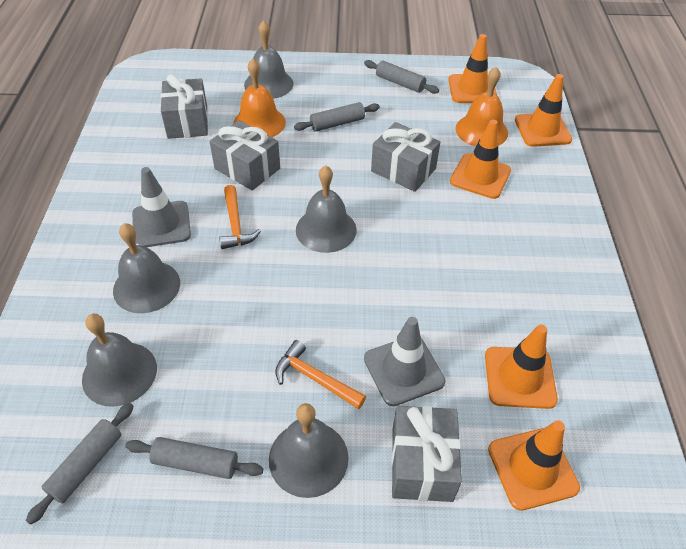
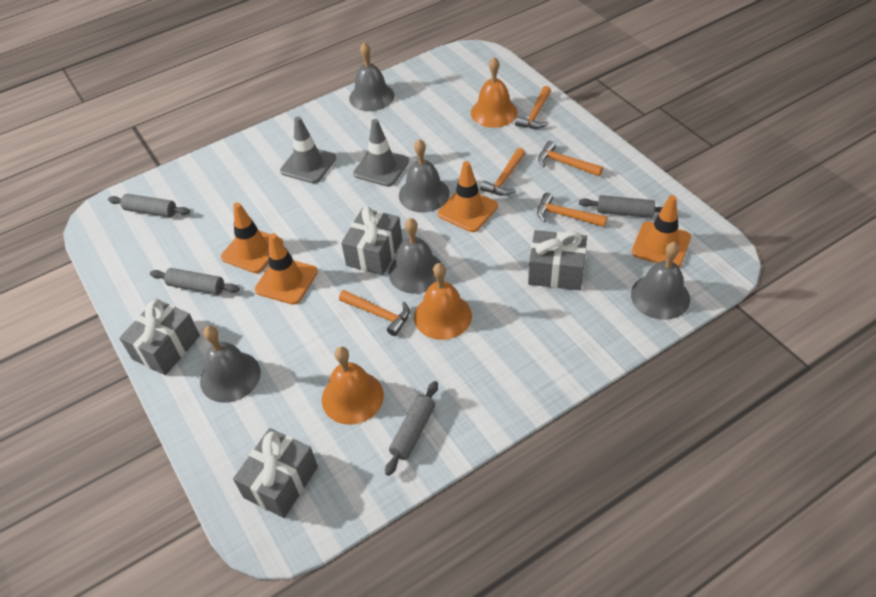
orange bell: 2 -> 3
orange hammer: 2 -> 5
orange traffic cone: 5 -> 4

